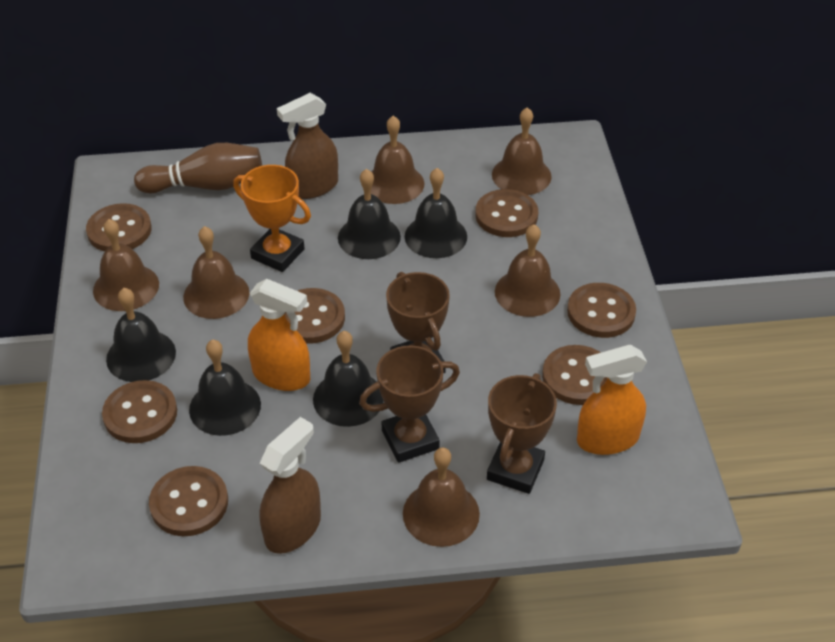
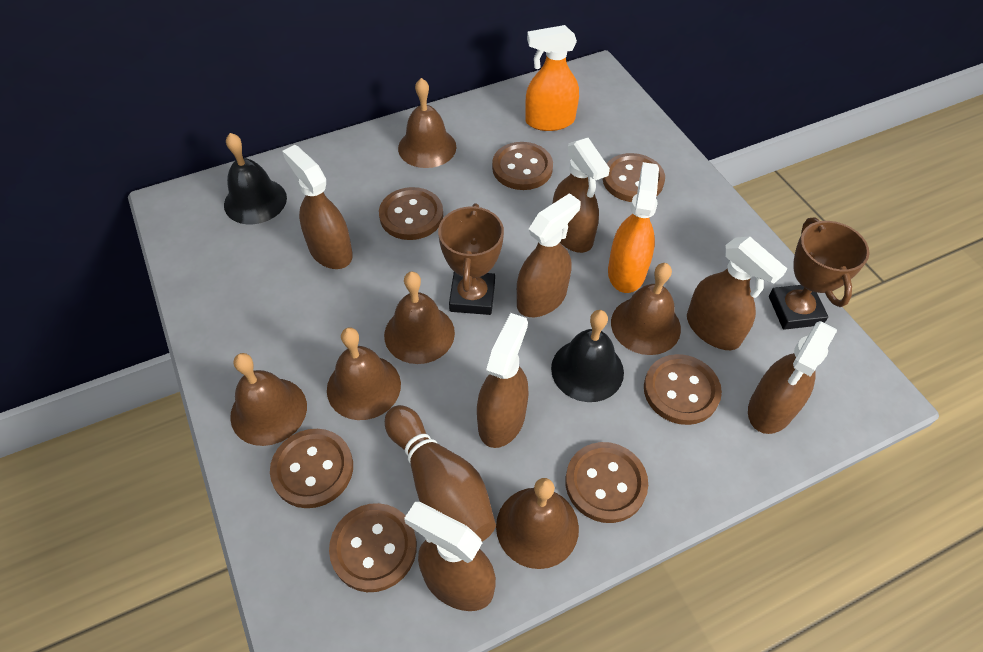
black bell: 5 -> 2
brown spray bottle: 2 -> 7
brown trophy: 3 -> 2
orange trophy: 1 -> 0

